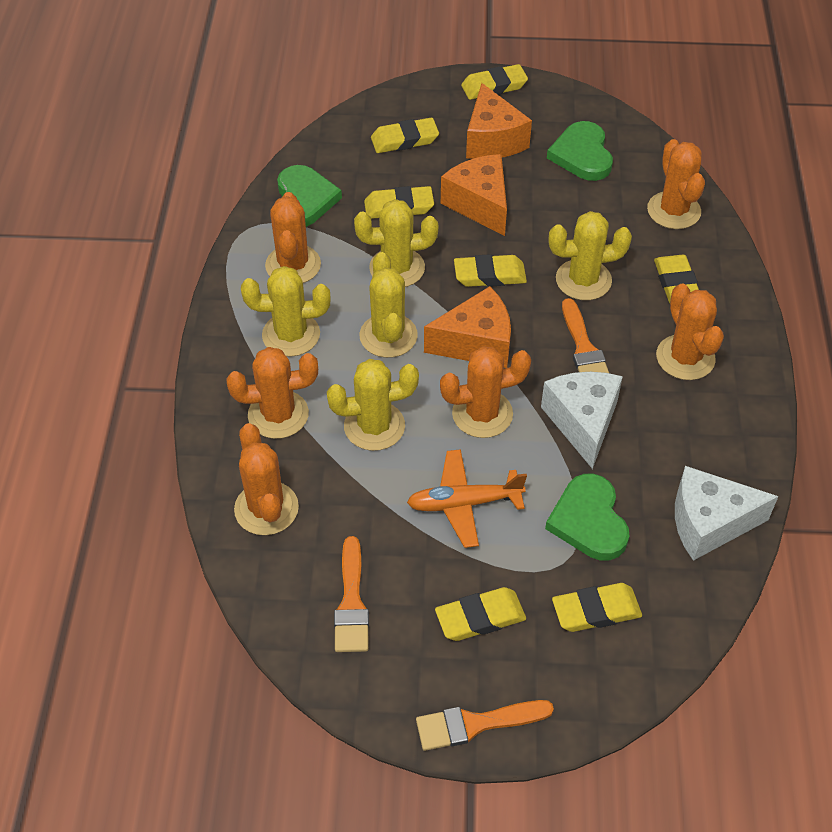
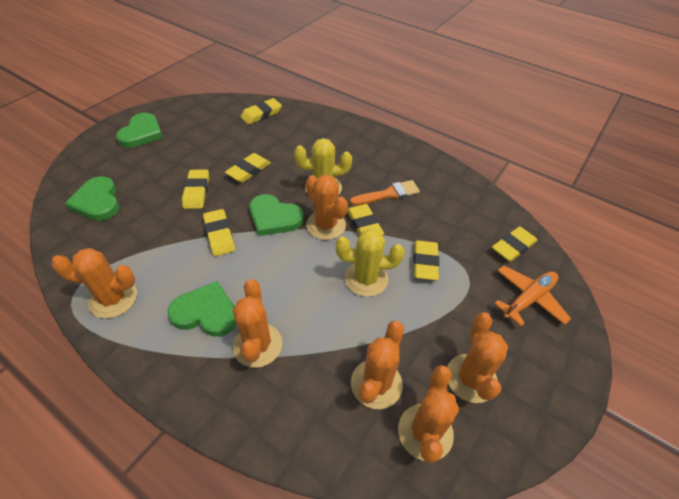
green heart: 3 -> 4
orange brush: 3 -> 1
orange cheese: 3 -> 0
white cheese: 2 -> 0
yellow cactus: 5 -> 2

